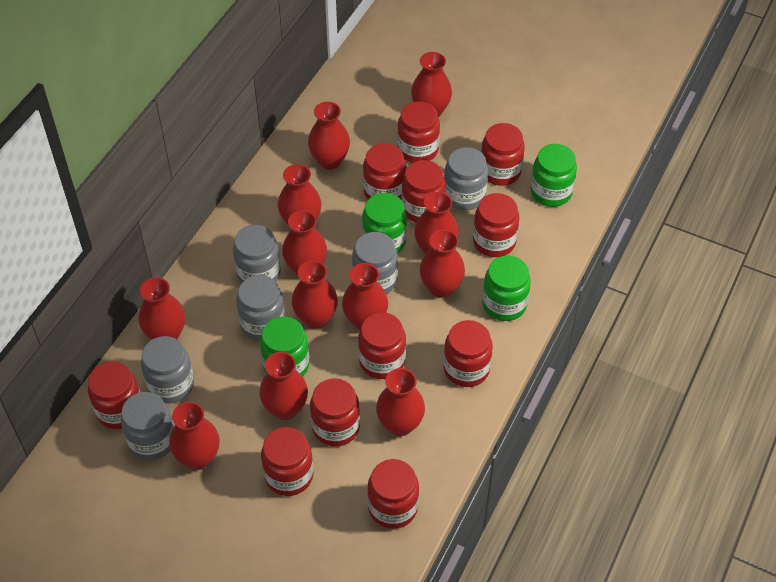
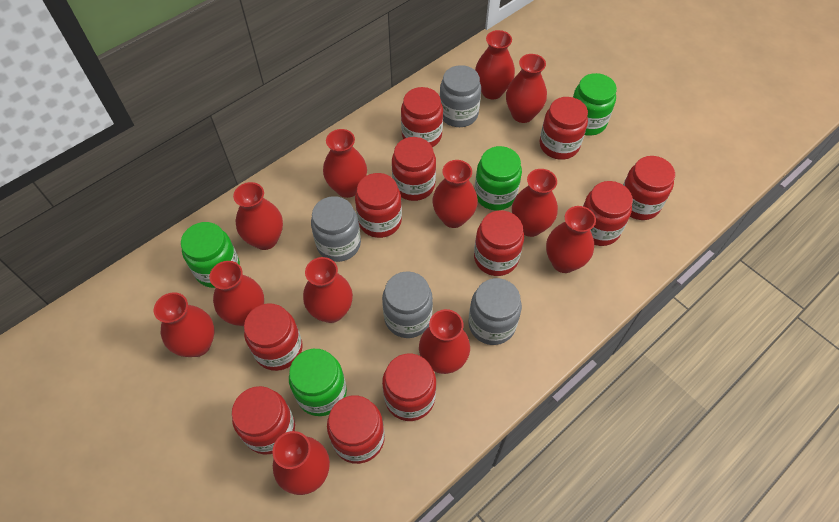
grey jar: 6 -> 4

